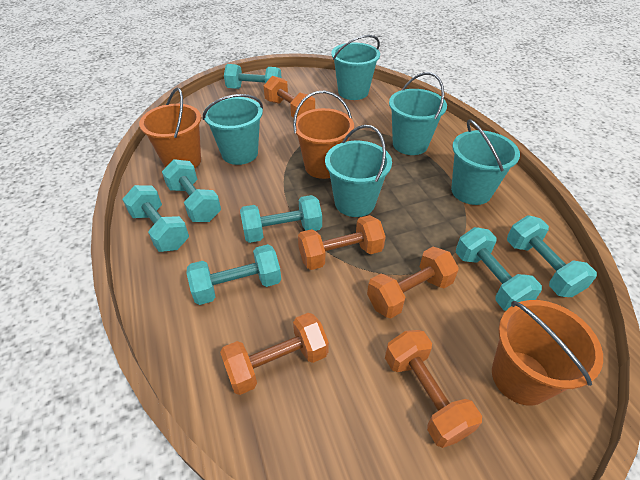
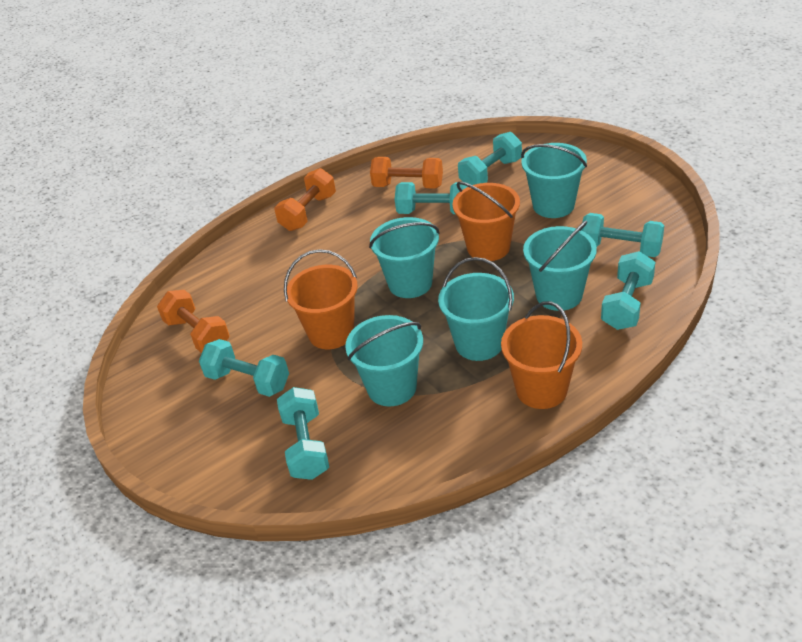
orange dumbbell: 5 -> 3
turquoise dumbbell: 7 -> 6

